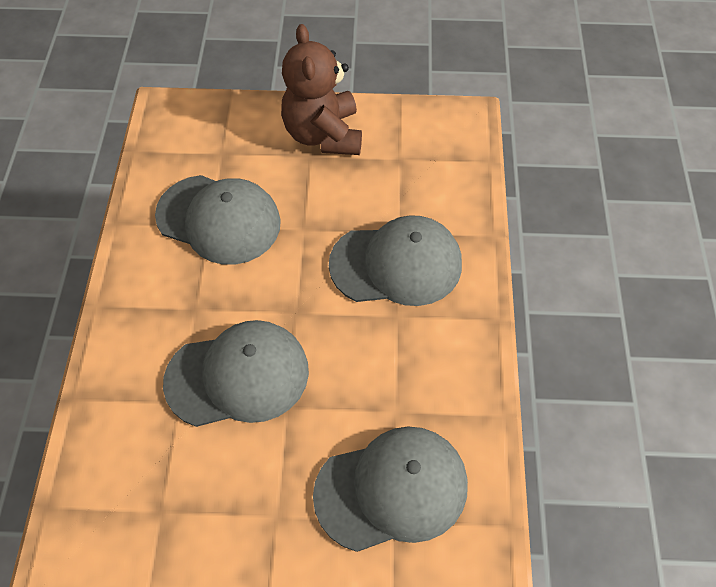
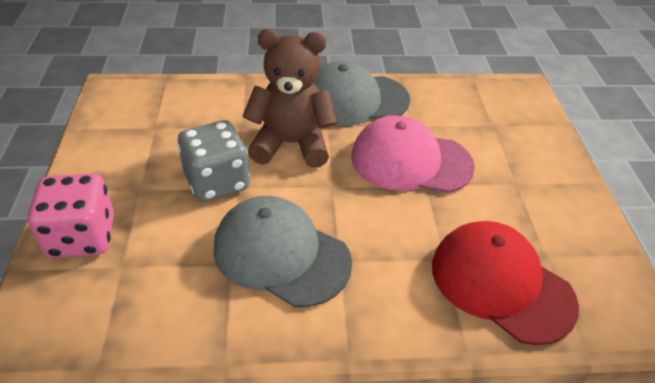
grey cap: 4 -> 2
grey dice: 0 -> 1
pink cap: 0 -> 1
pink dice: 0 -> 1
red cap: 0 -> 1

